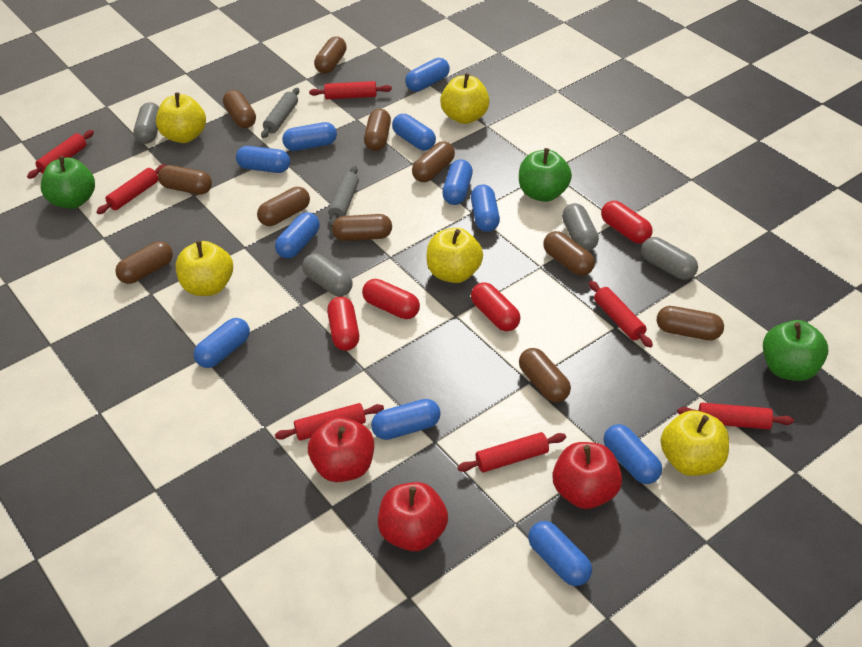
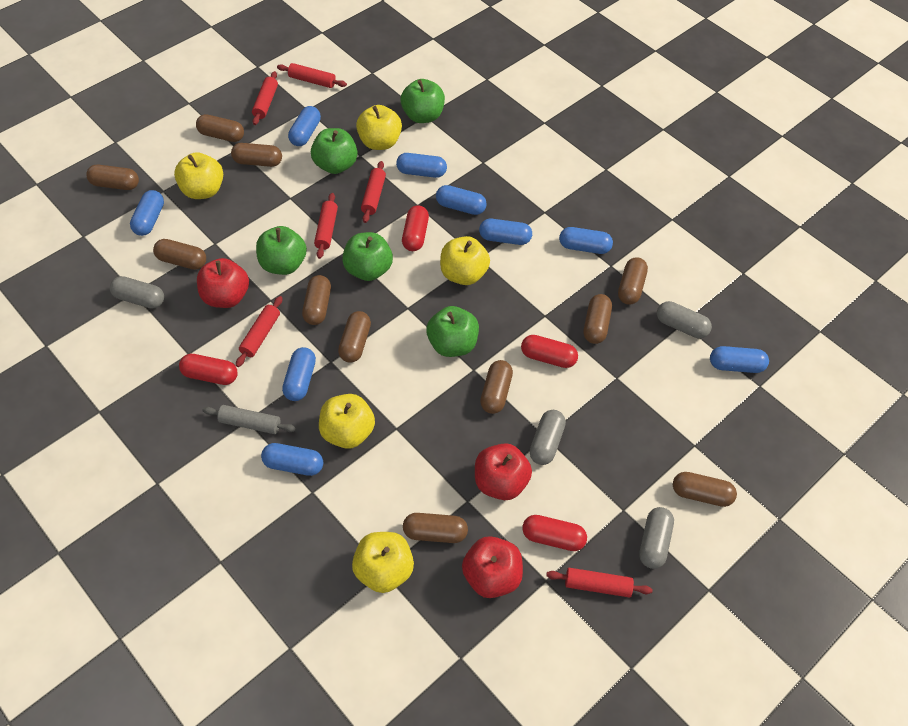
blue capsule: 11 -> 9
green apple: 3 -> 5
grey rolling pin: 2 -> 1
red rolling pin: 7 -> 6

